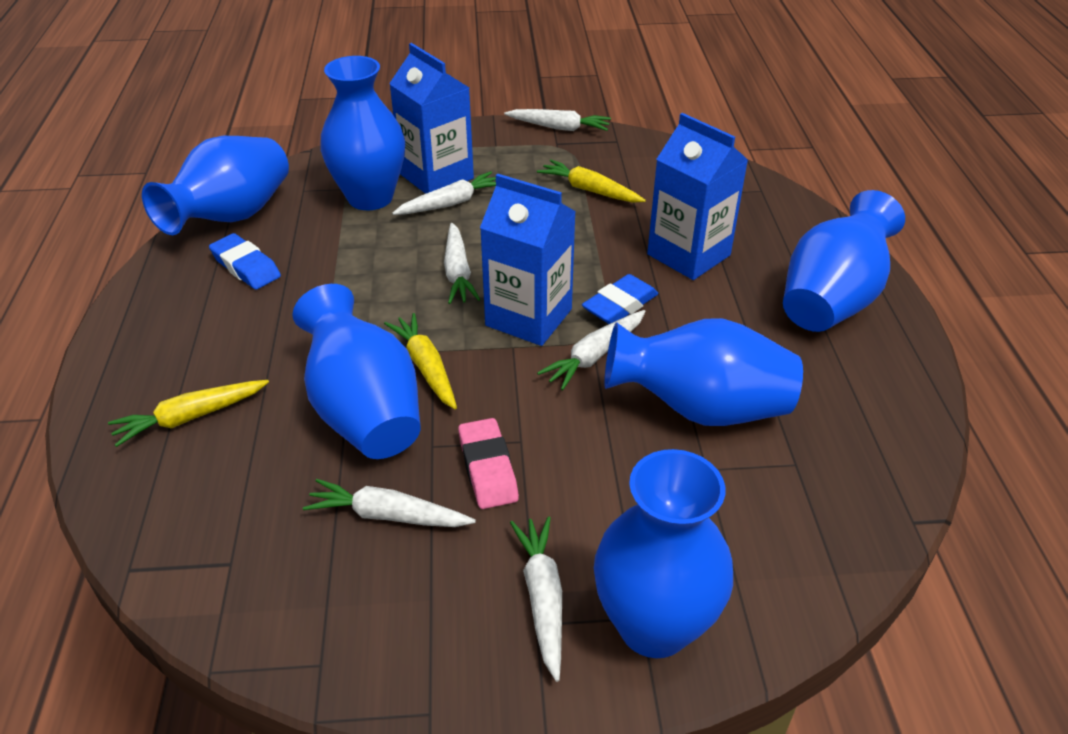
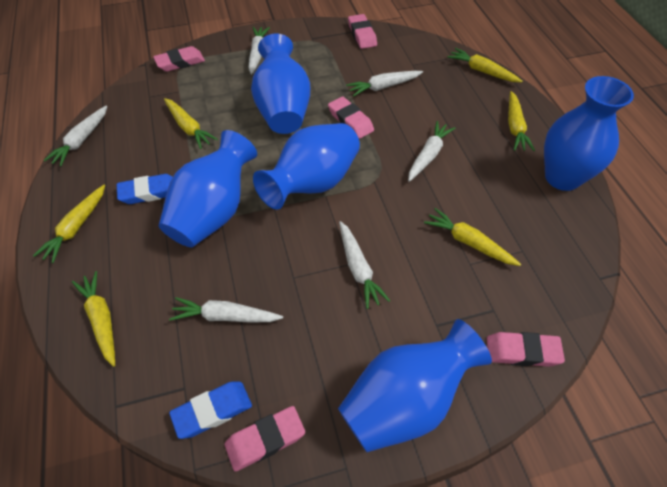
blue carton: 3 -> 0
blue vase: 6 -> 5
pink eraser: 1 -> 5
yellow carrot: 3 -> 6

